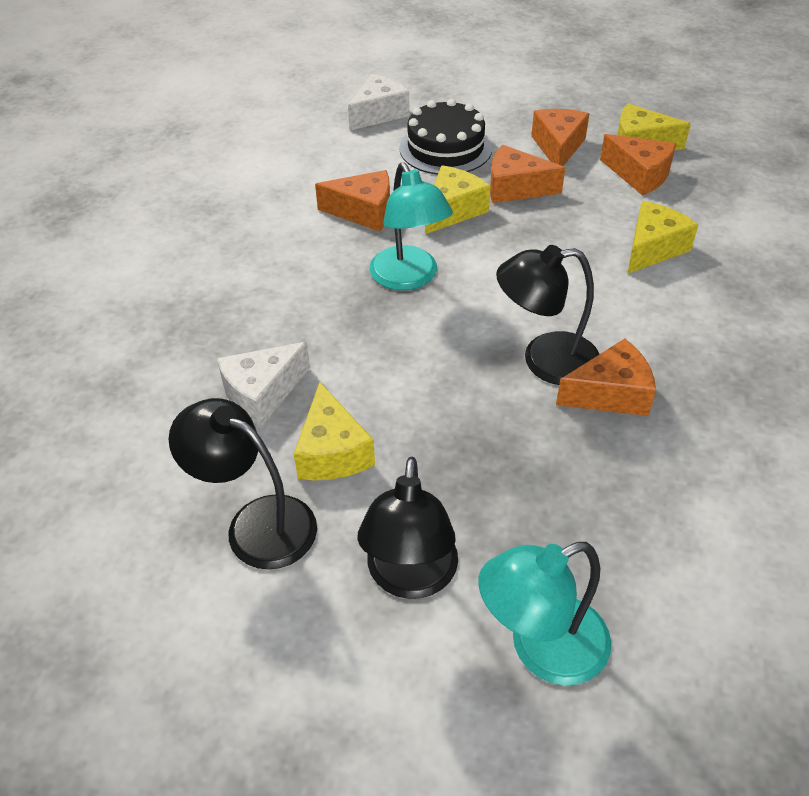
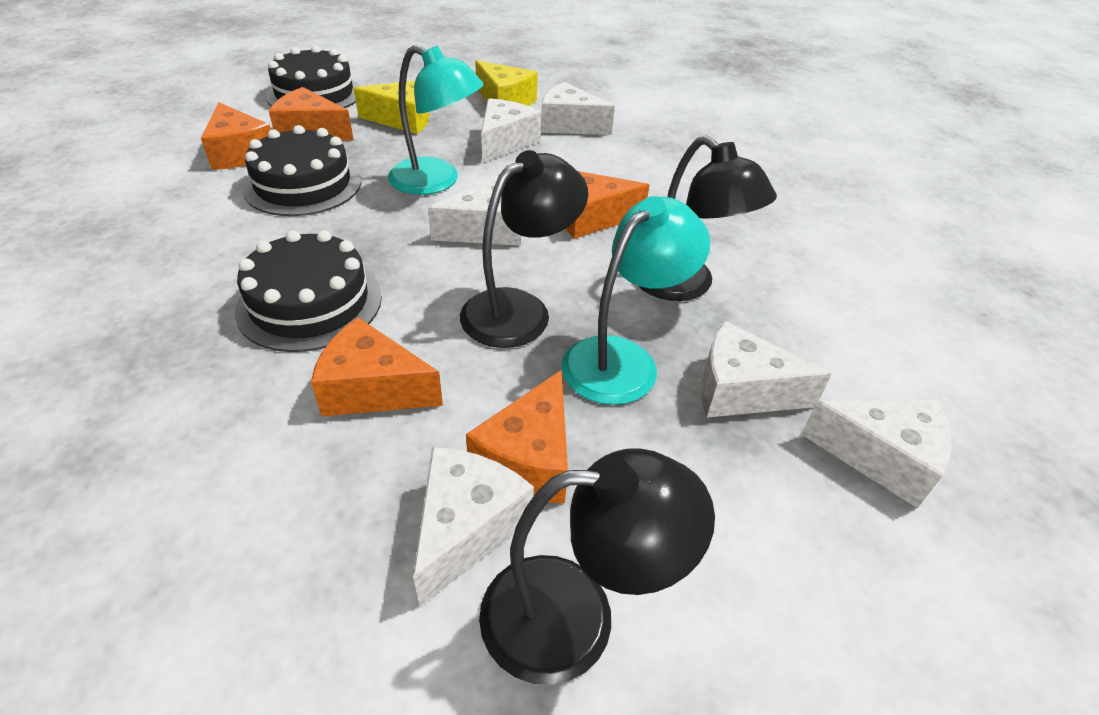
black cake: 1 -> 3
white cheese: 2 -> 6
yellow cheese: 4 -> 2

